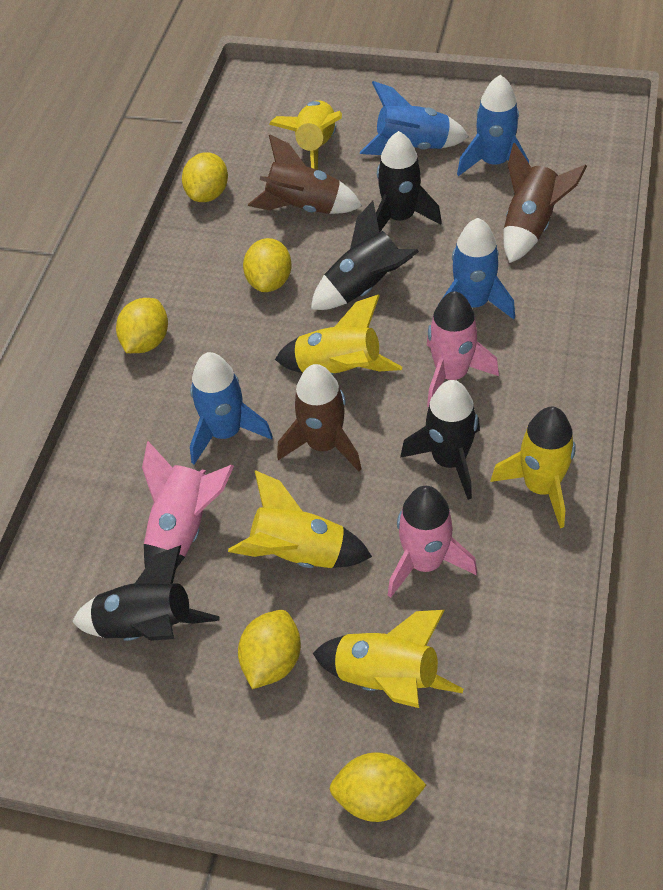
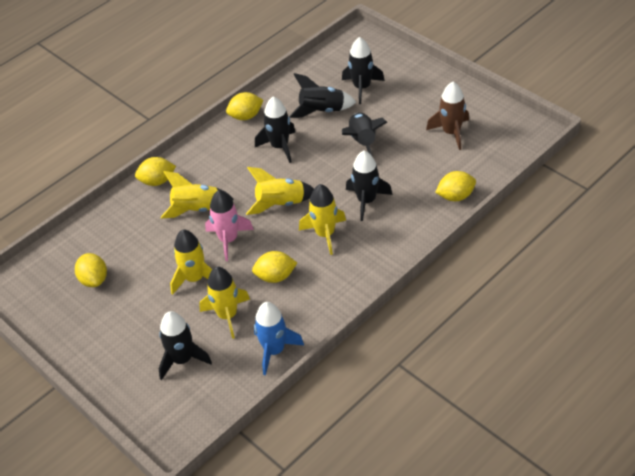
black rocket: 4 -> 6
blue rocket: 4 -> 1
brown rocket: 3 -> 1
pink rocket: 3 -> 1

